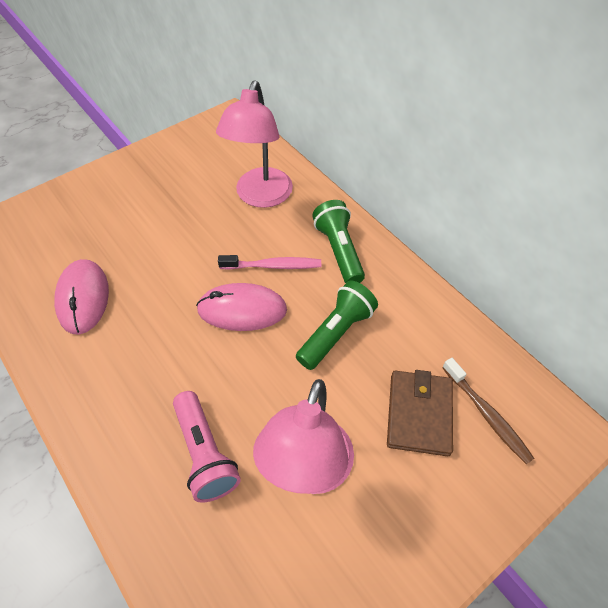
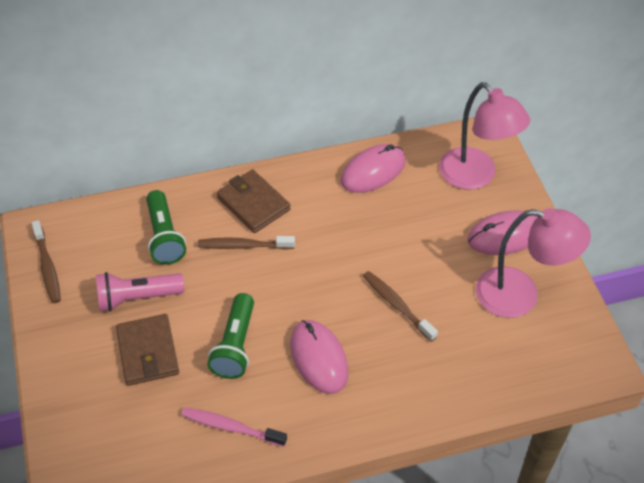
brown toothbrush: 1 -> 3
brown wallet: 1 -> 2
pink mouse: 2 -> 3

